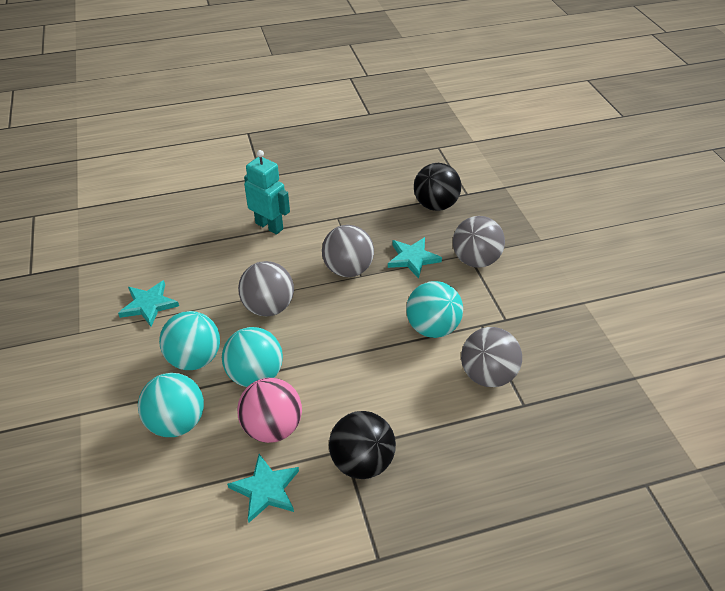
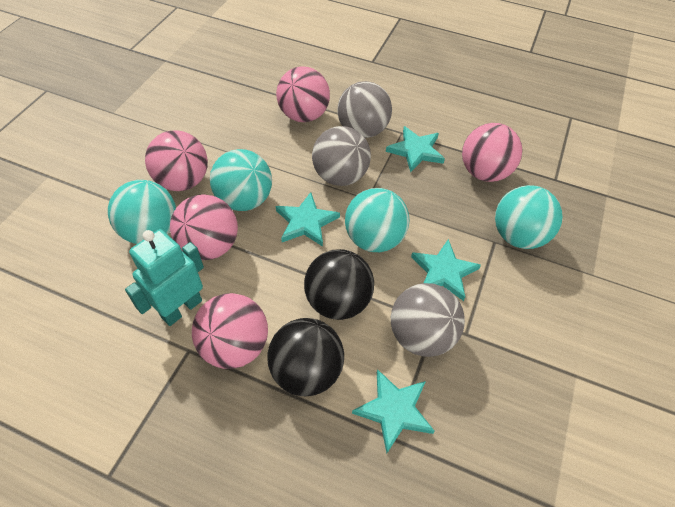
grey ball: 4 -> 3
pink ball: 1 -> 5
turquoise star: 3 -> 4

